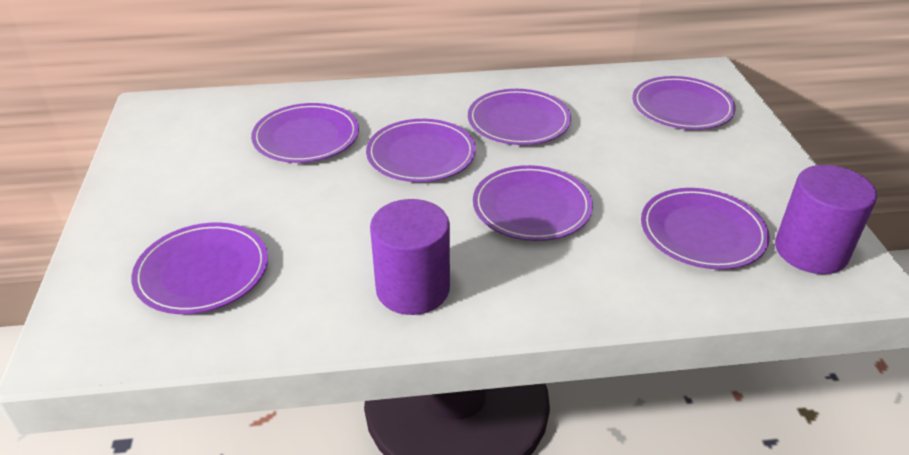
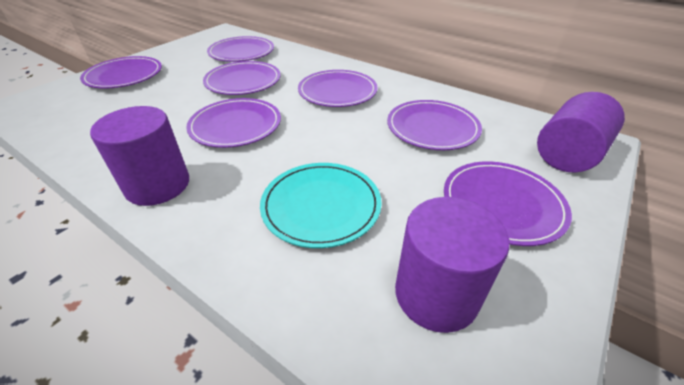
purple cylinder: 2 -> 3
turquoise plate: 0 -> 1

